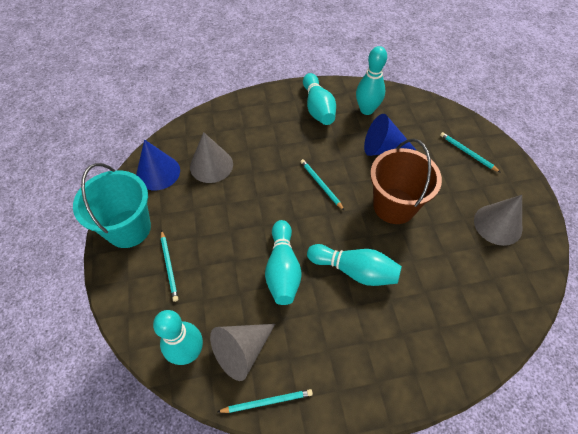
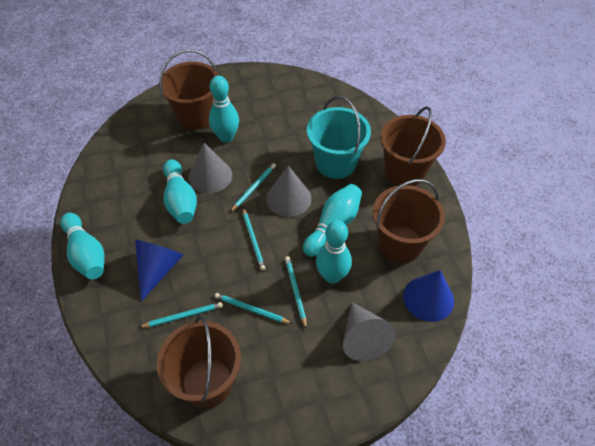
brown bucket: 1 -> 4
turquoise pencil: 4 -> 5

